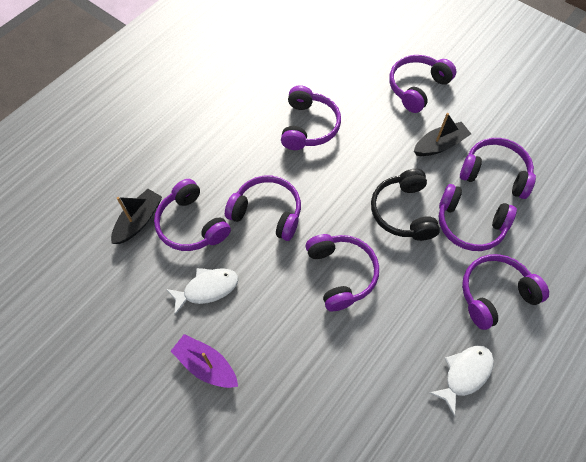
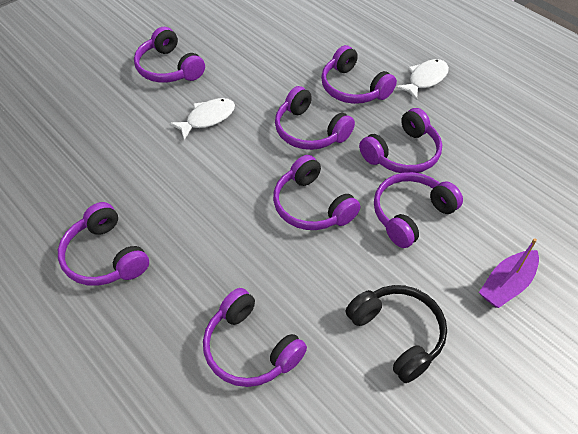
black boat: 2 -> 0

